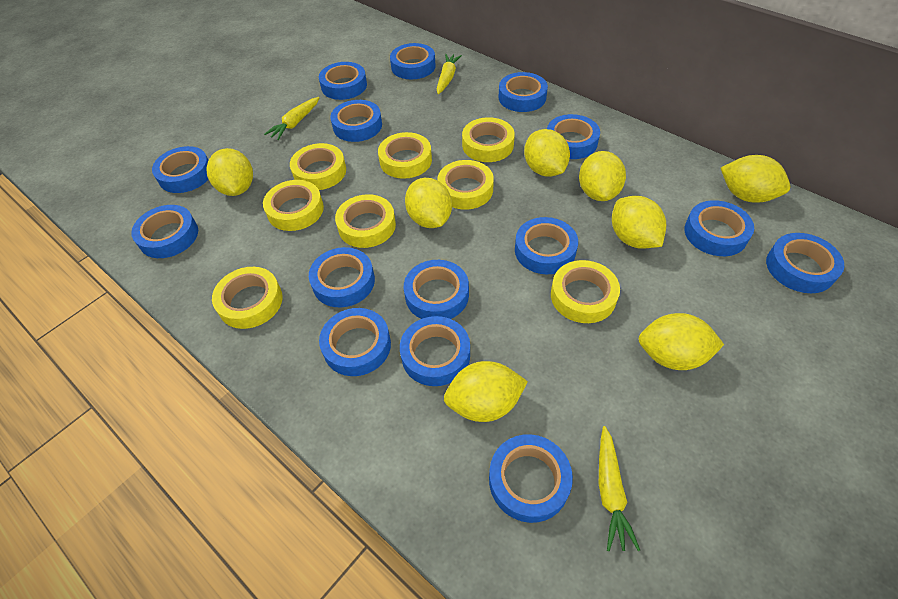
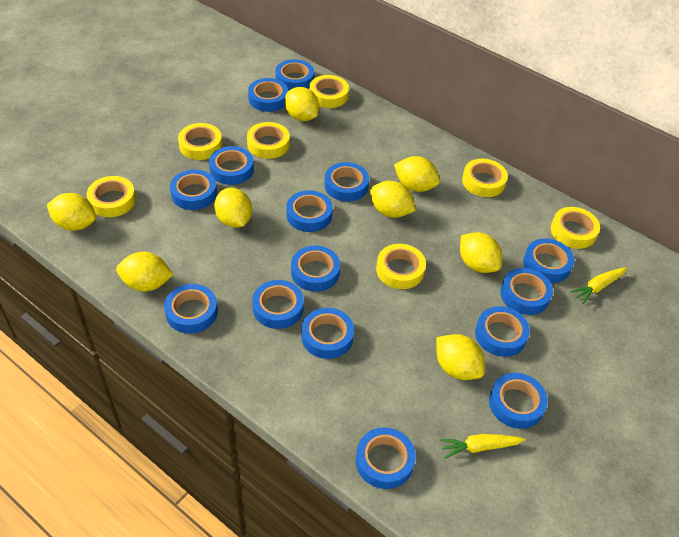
yellow carrot: 3 -> 2
yellow tape: 8 -> 7

